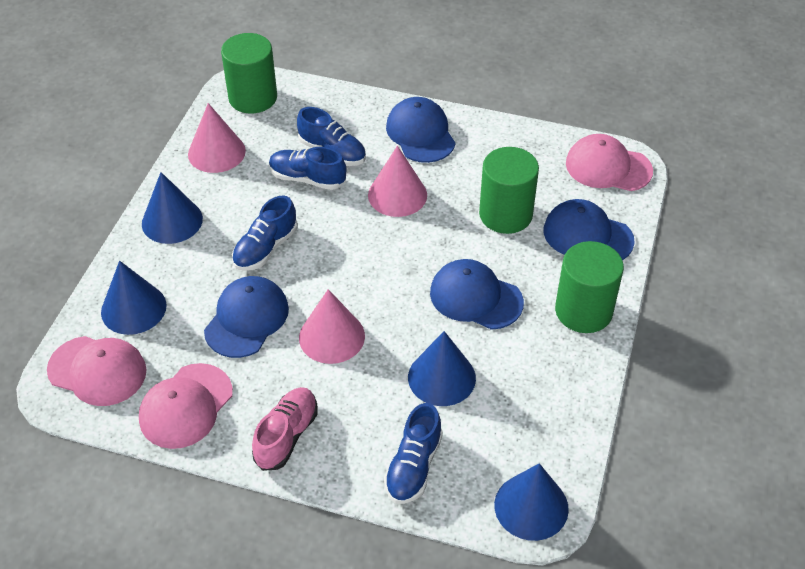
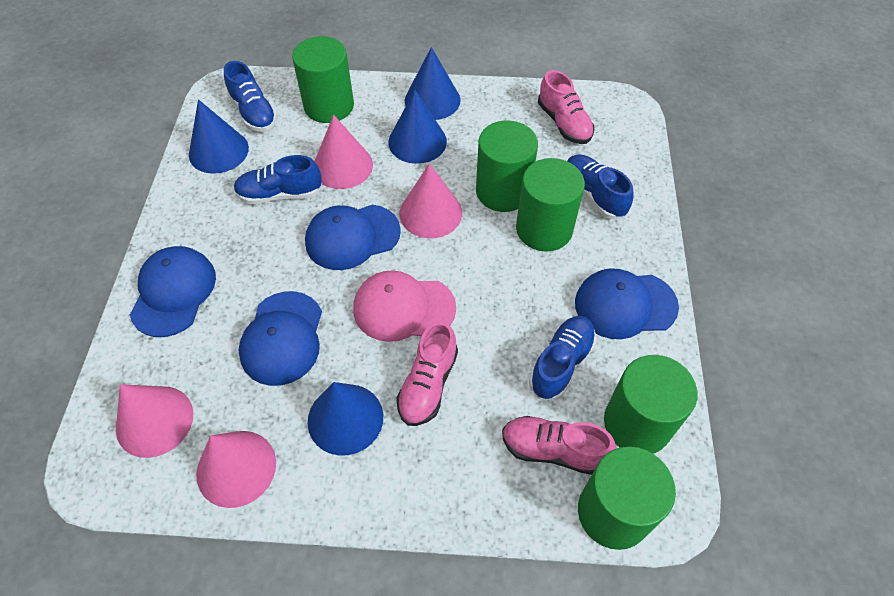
green cylinder: 3 -> 5
pink cap: 3 -> 1
pink cone: 3 -> 4
pink shoe: 1 -> 3

